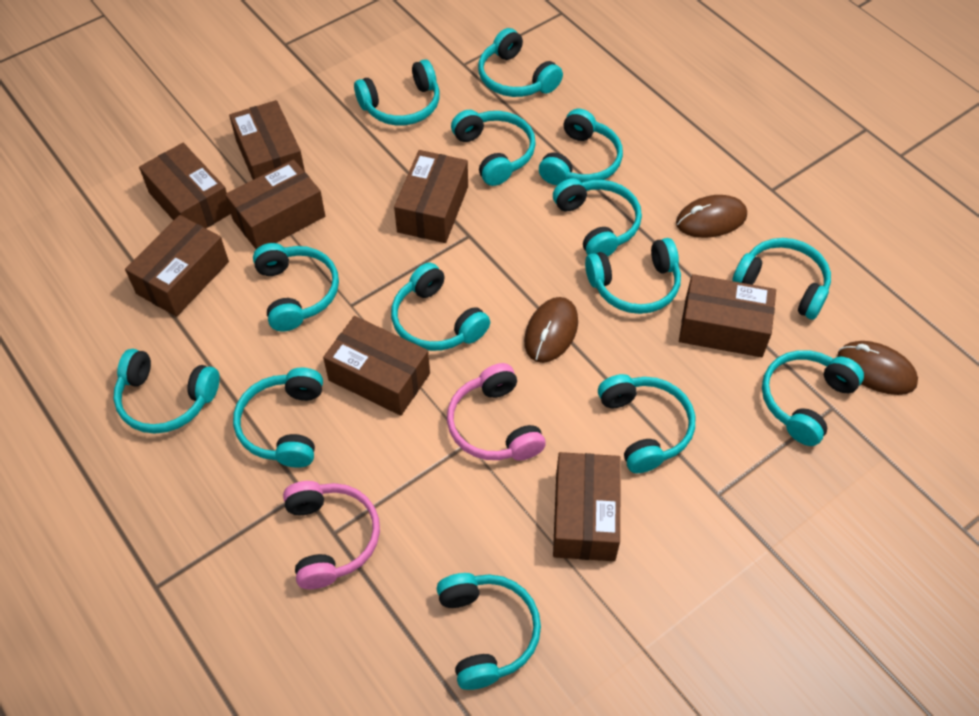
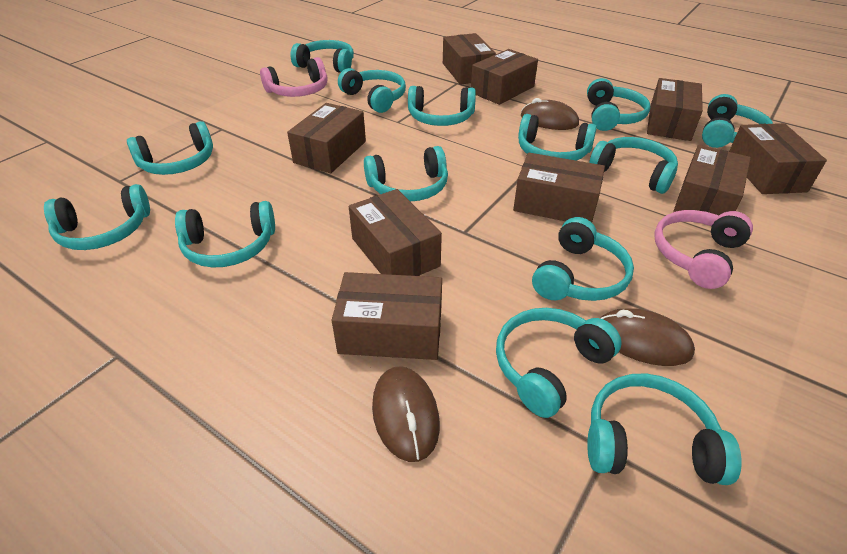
brown box: 8 -> 9

